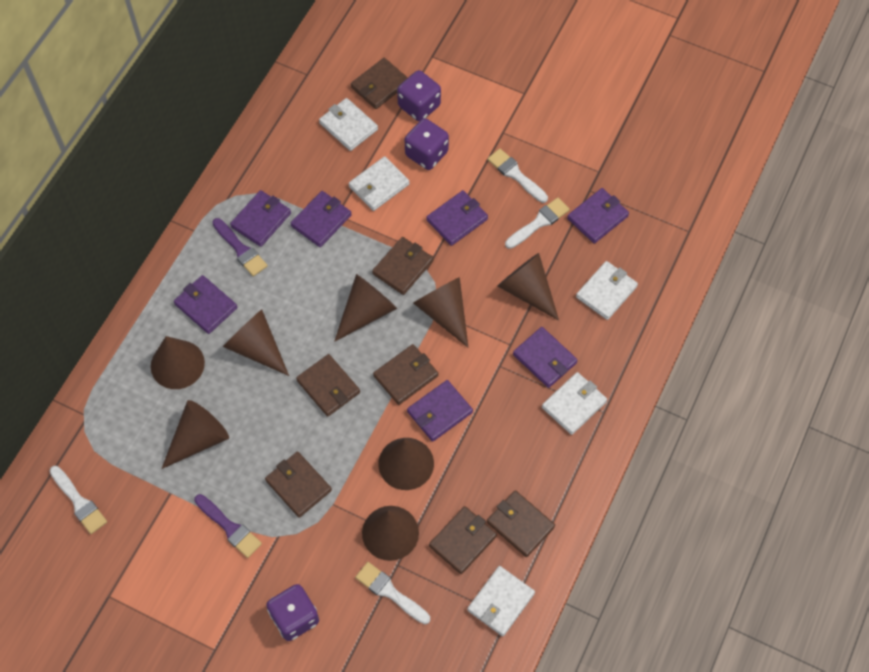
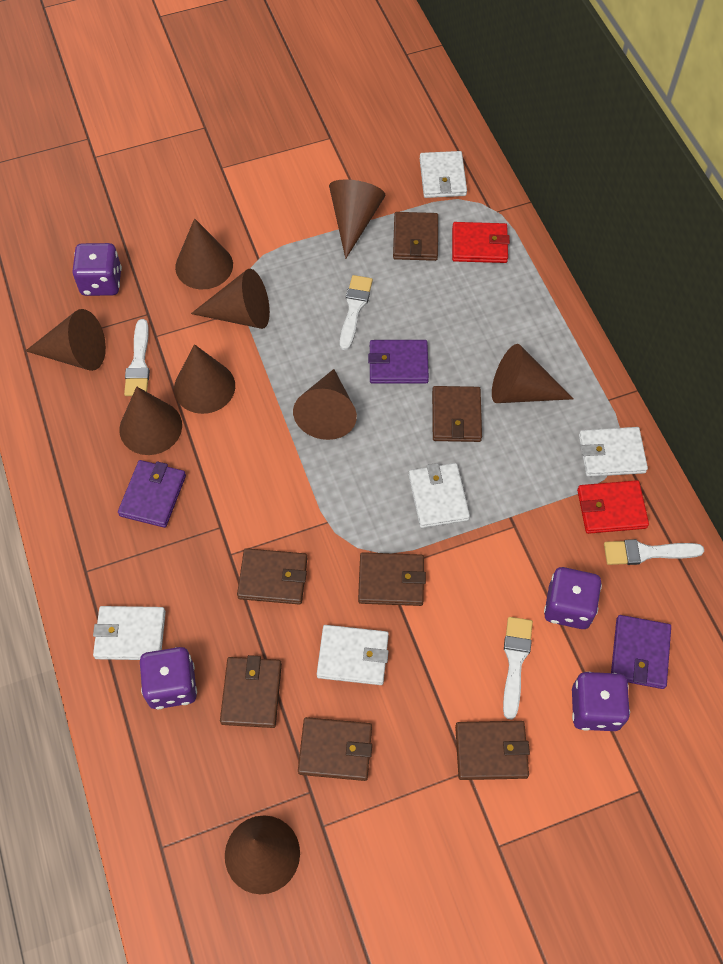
brown cone: 8 -> 9
purple brush: 2 -> 0
purple dice: 3 -> 4
purple wallet: 7 -> 3
red wallet: 0 -> 2

